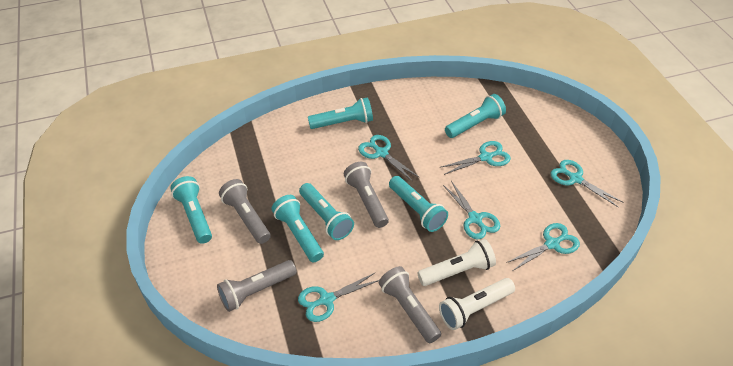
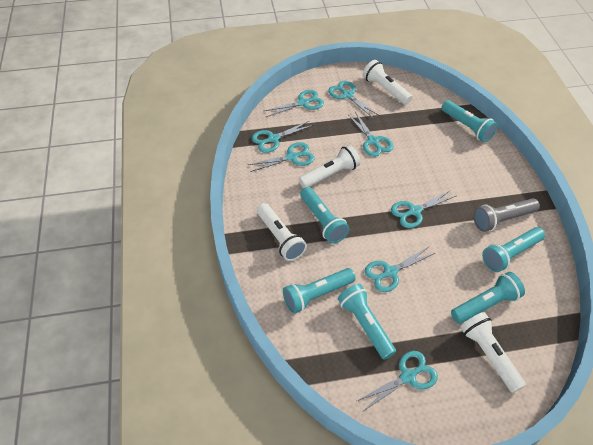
grey flashlight: 4 -> 1
turquoise scissors: 6 -> 8
white flashlight: 2 -> 4

